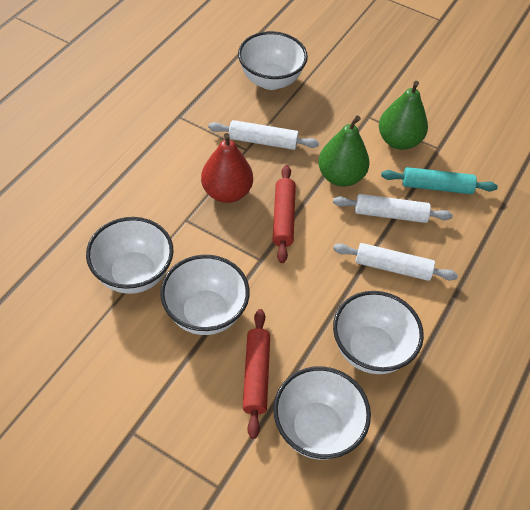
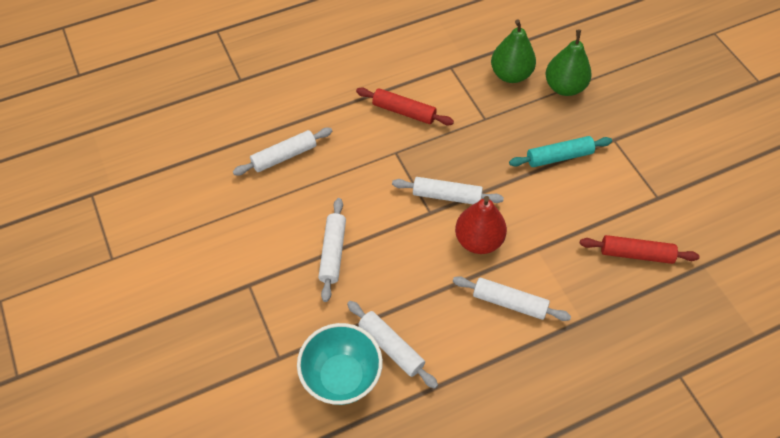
turquoise bowl: 0 -> 1
white bowl: 5 -> 0
white rolling pin: 3 -> 5

